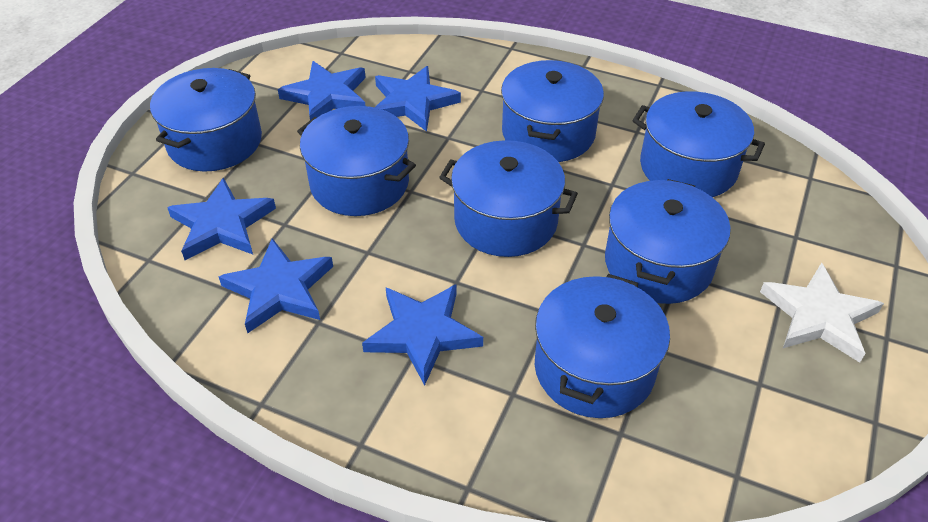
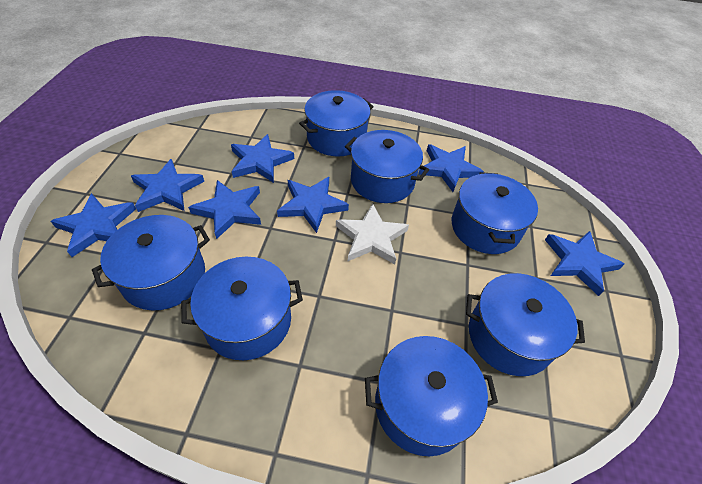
blue star: 5 -> 7

